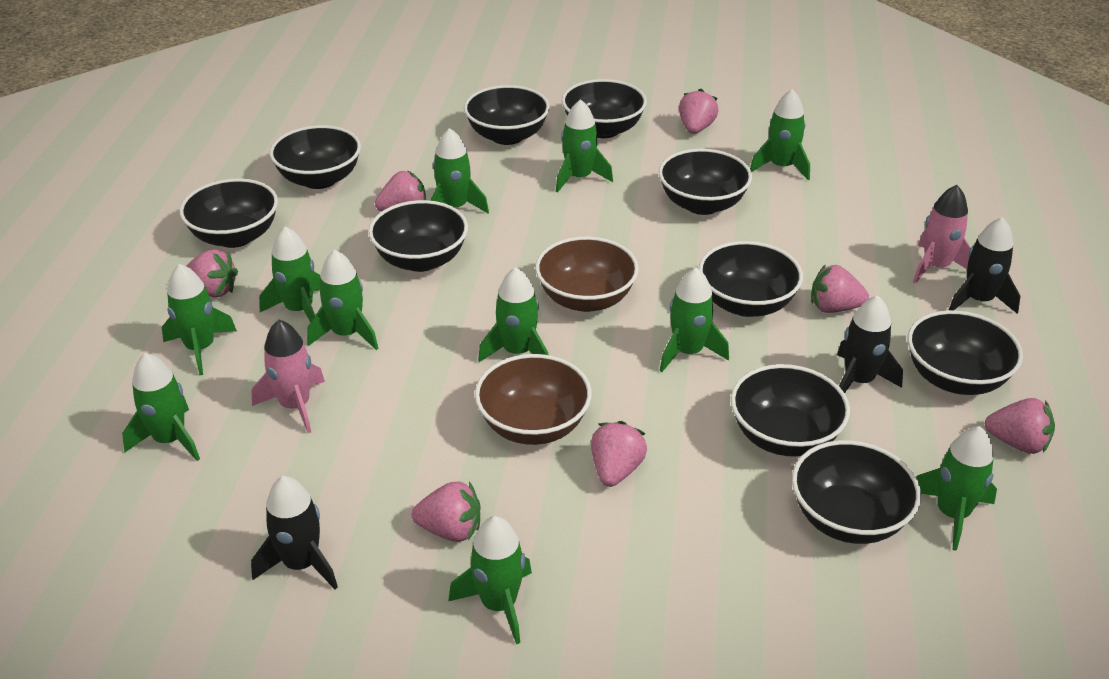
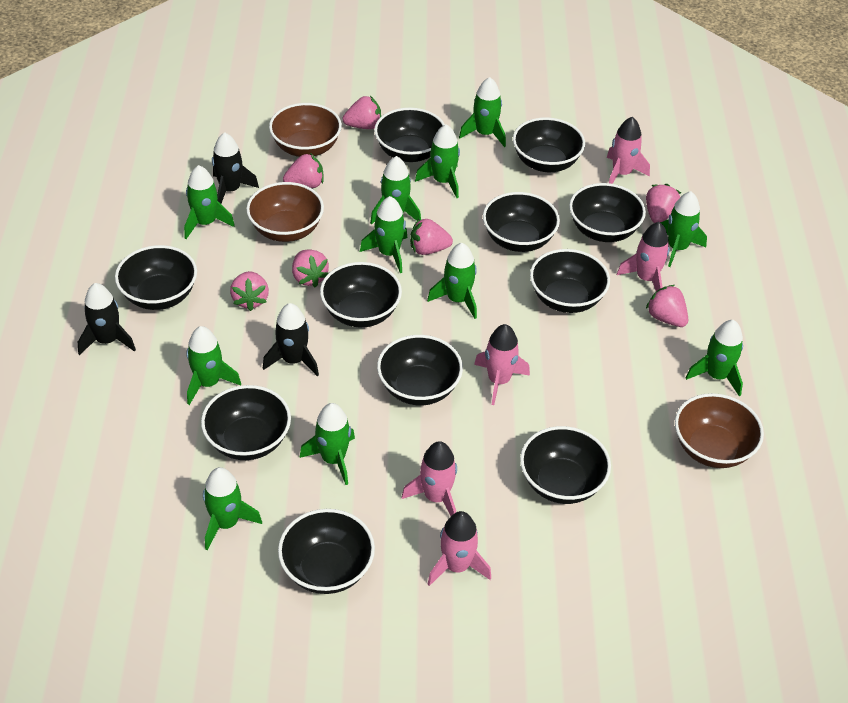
black bowl: 10 -> 11
brown bowl: 2 -> 3
pink rocket: 2 -> 5

